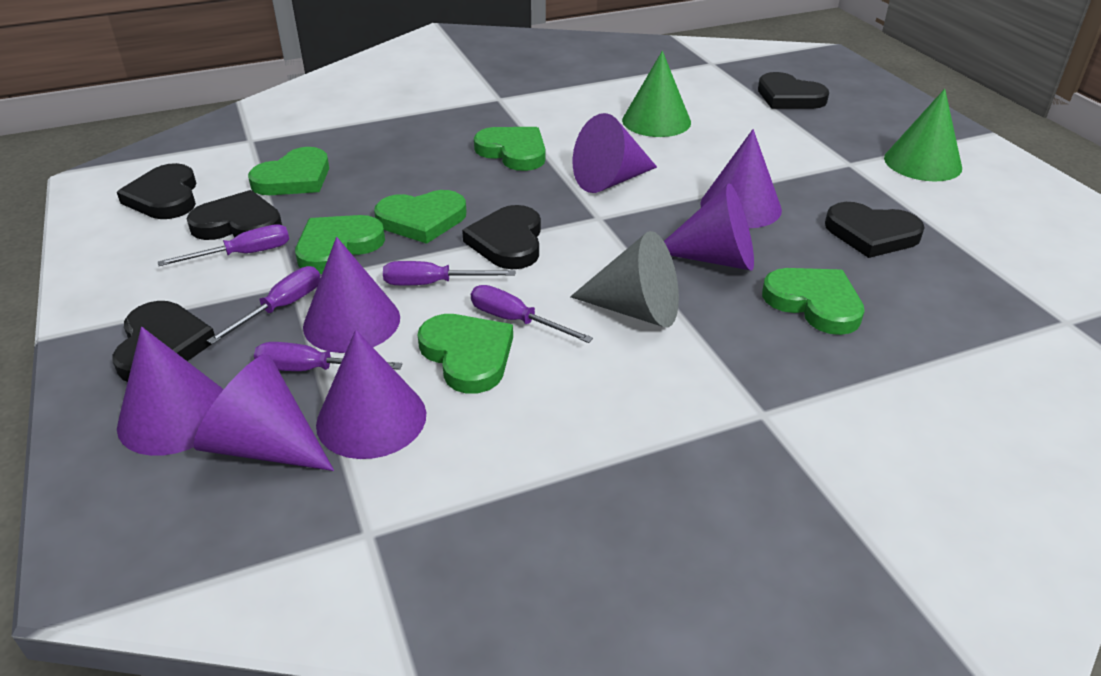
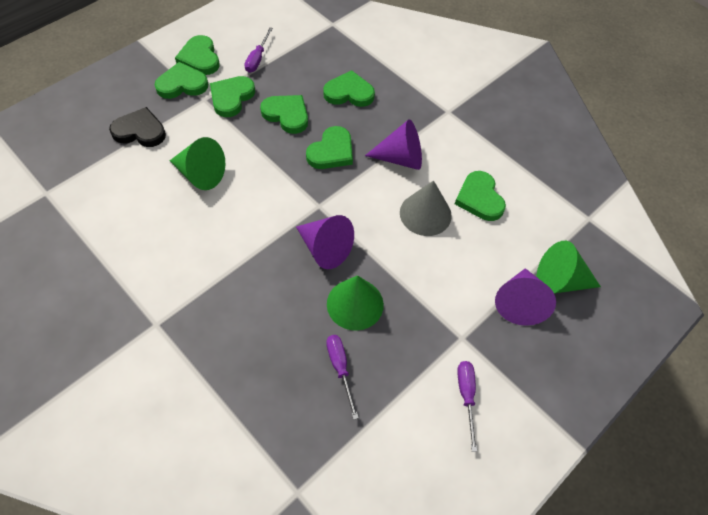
black heart: 6 -> 1
green cone: 2 -> 3
green heart: 6 -> 7
purple cone: 7 -> 3
purple screwdriver: 5 -> 3

